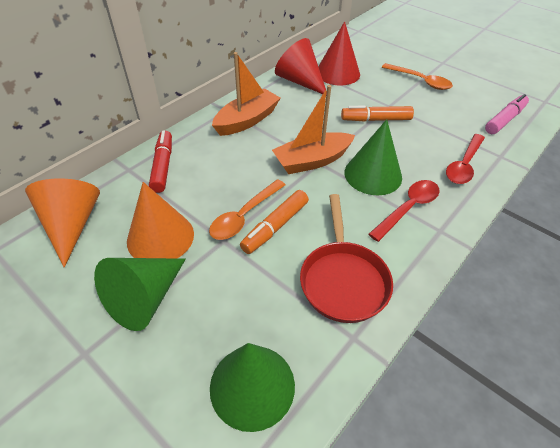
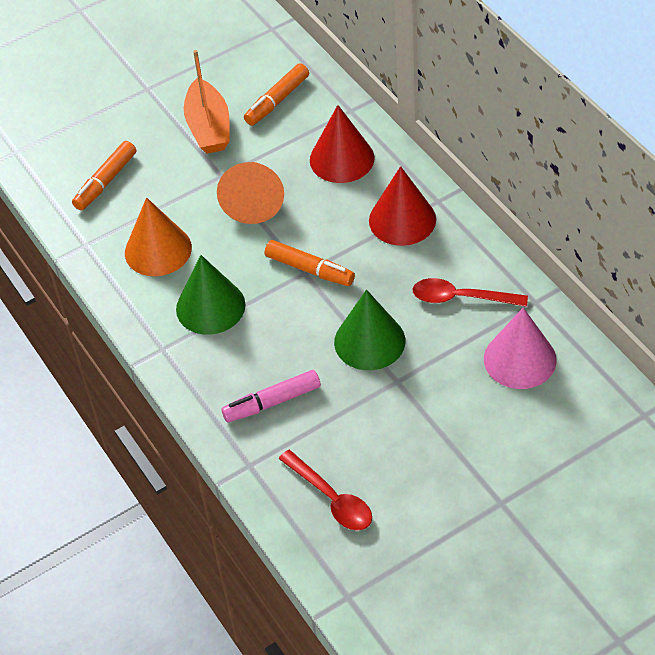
green cone: 3 -> 2
orange boat: 2 -> 1
orange marker: 2 -> 3
orange spoon: 2 -> 0
pink cone: 0 -> 1
red marker: 1 -> 0
red pan: 1 -> 0

